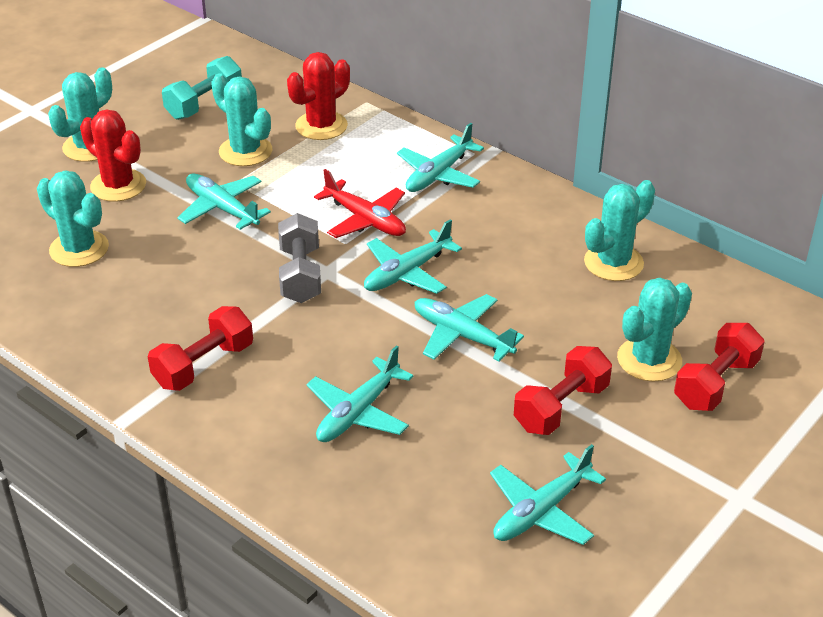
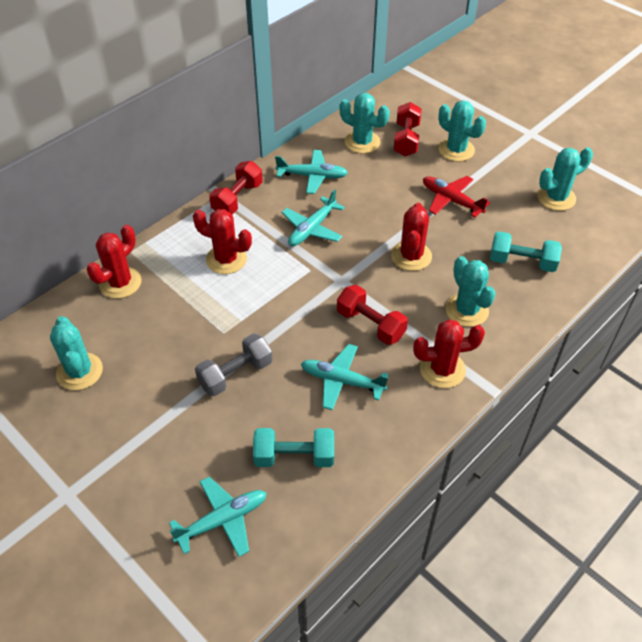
red cactus: 2 -> 4
turquoise dumbbell: 1 -> 2
turquoise plane: 6 -> 4

